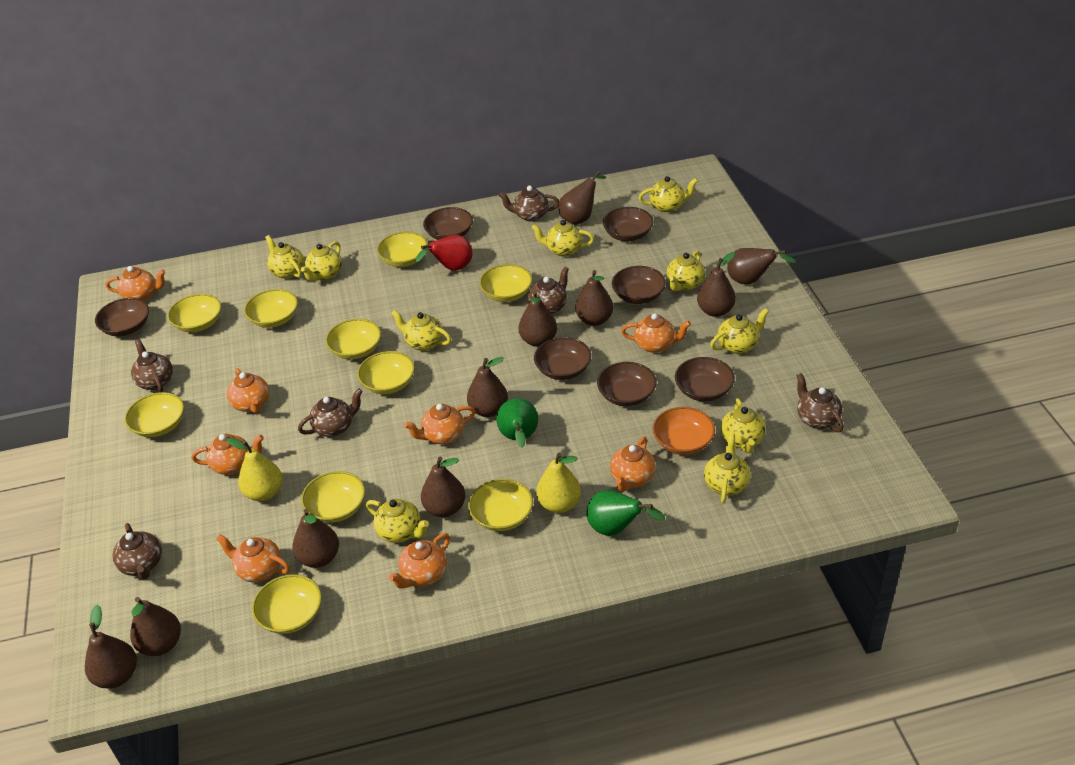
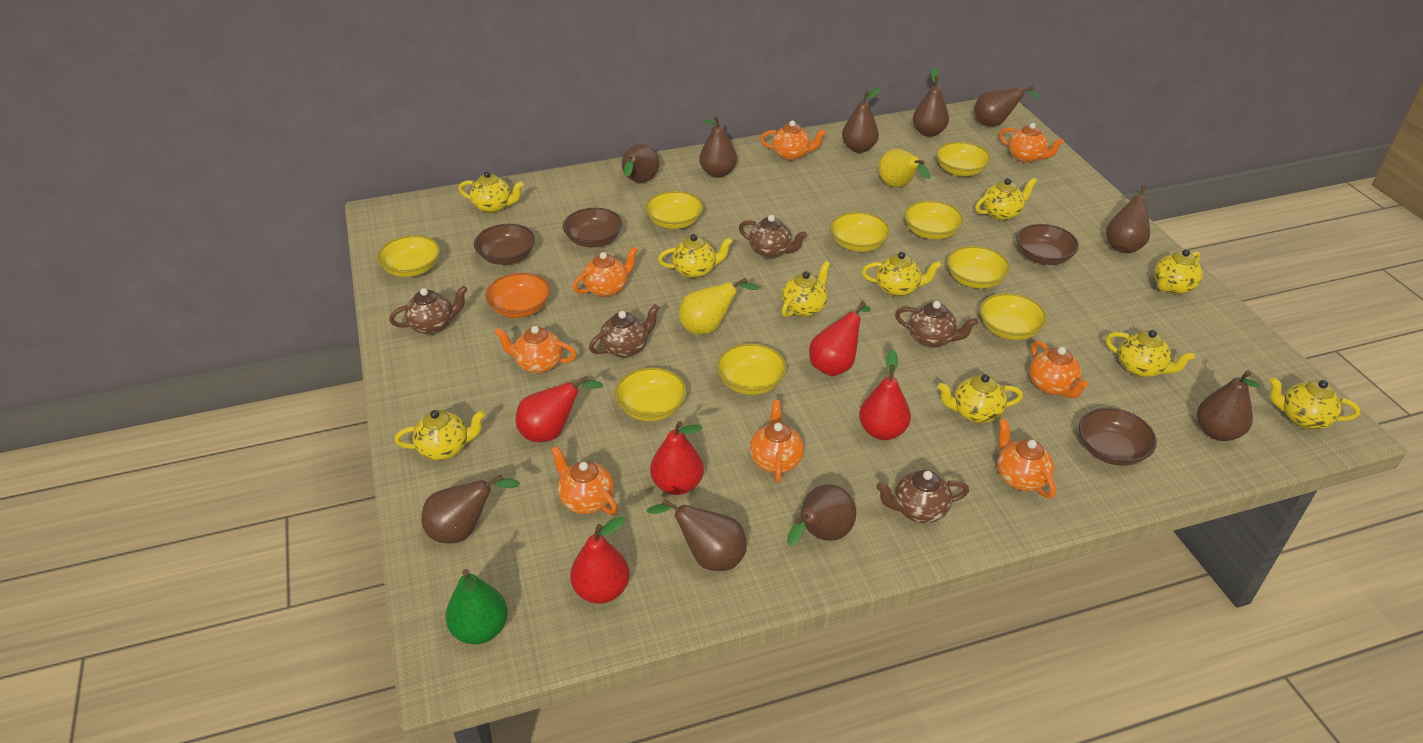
brown bowl: 7 -> 4
brown teapot: 6 -> 5
green pear: 2 -> 1
red pear: 1 -> 5
yellow bowl: 10 -> 9

